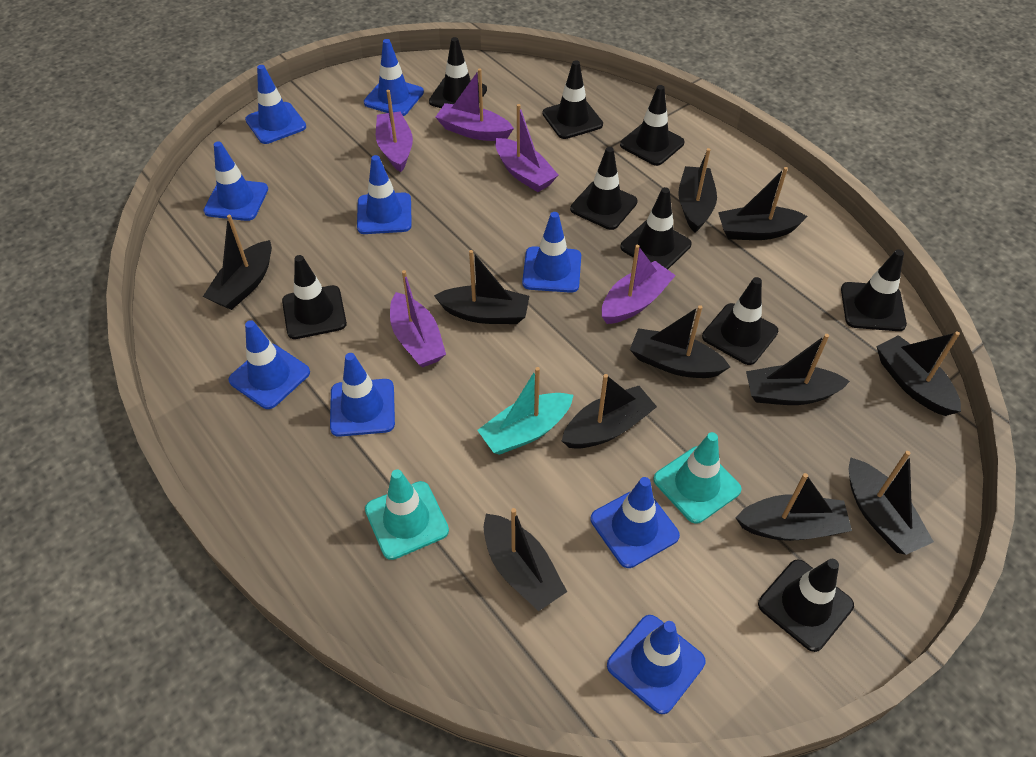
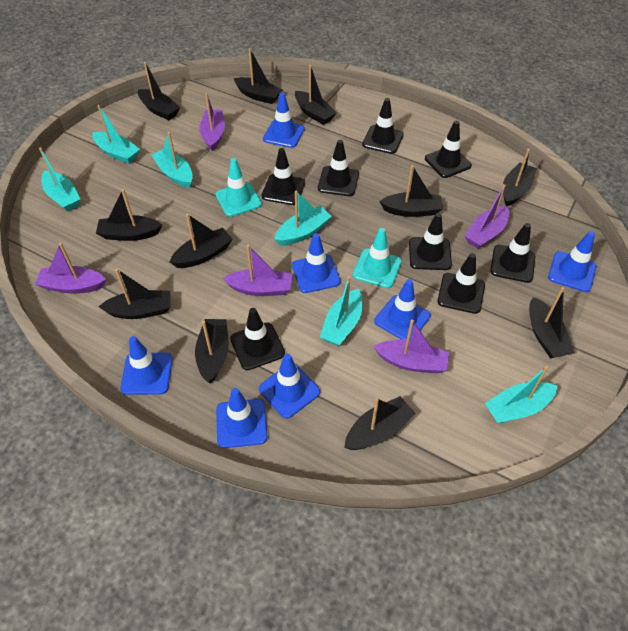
black traffic cone: 9 -> 8
blue traffic cone: 9 -> 7
turquoise boat: 1 -> 6

